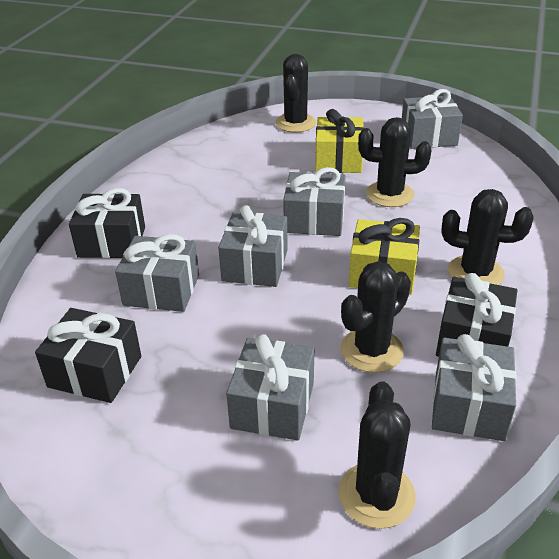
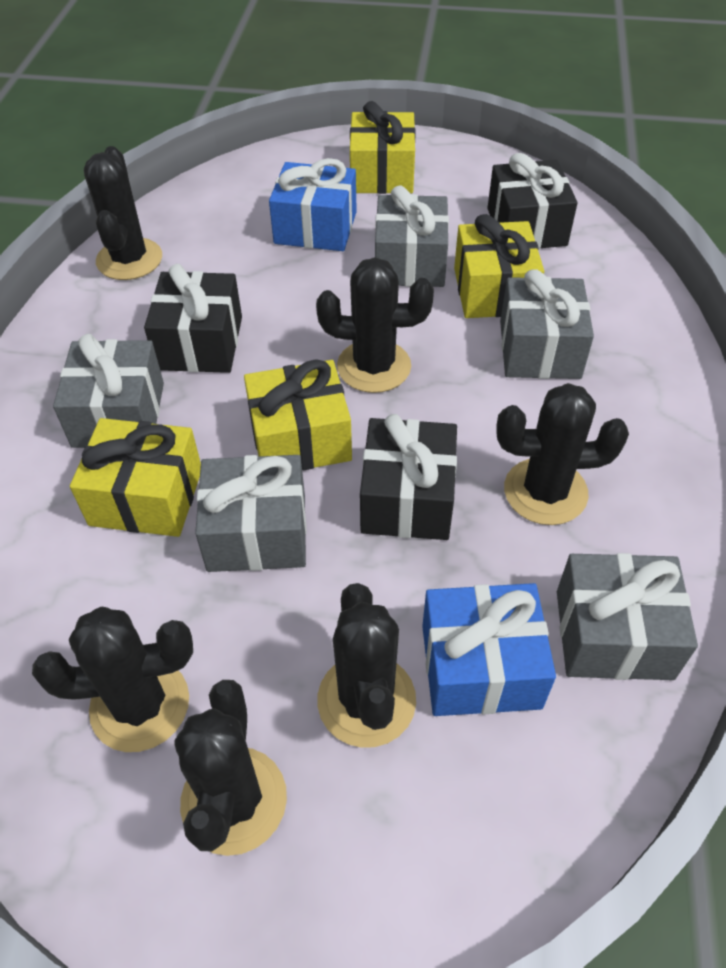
black cactus: 5 -> 6
blue gift: 0 -> 2
grey gift: 6 -> 5
yellow gift: 2 -> 4

